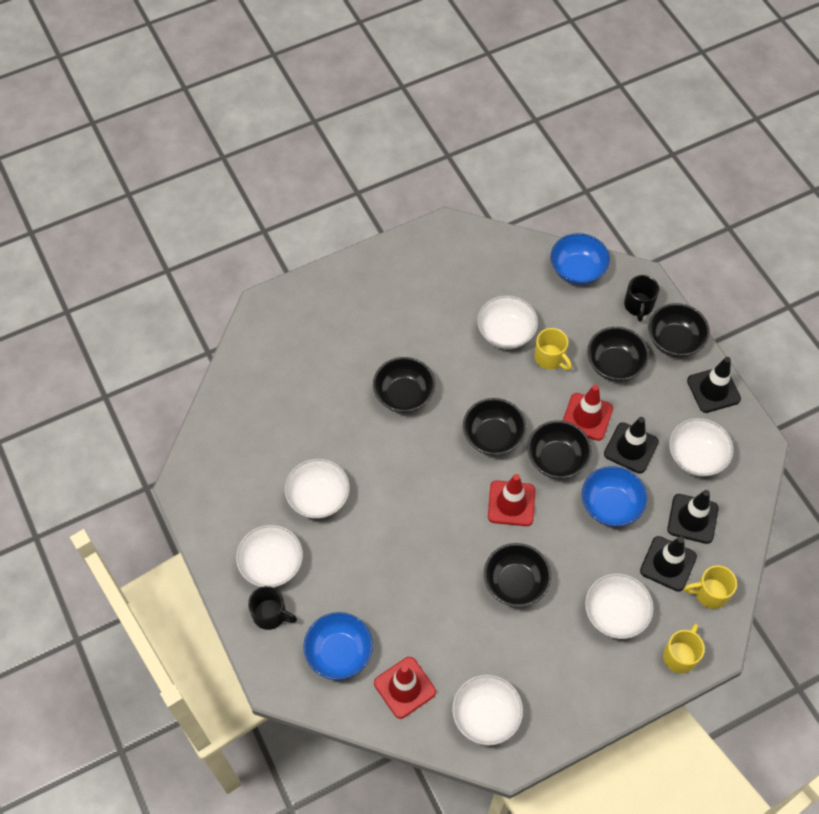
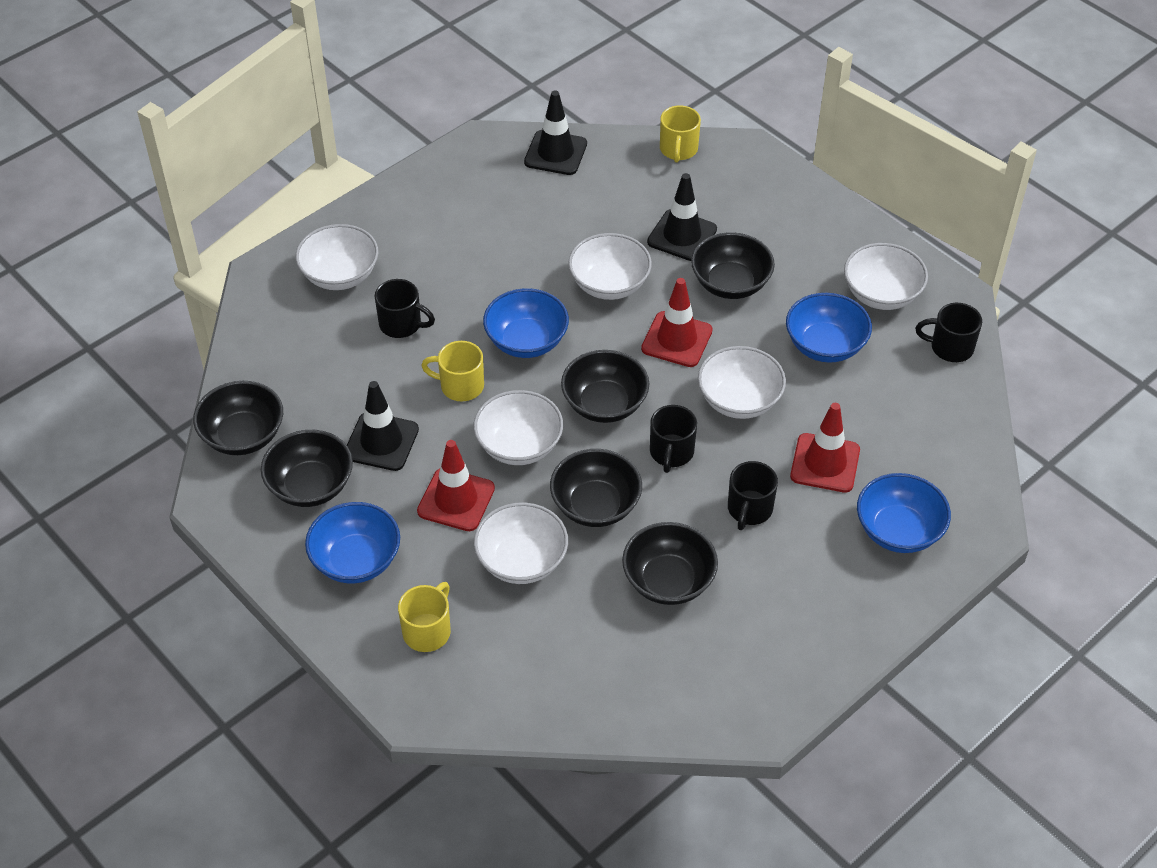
black mug: 2 -> 4
black traffic cone: 4 -> 3
blue bowl: 3 -> 4

